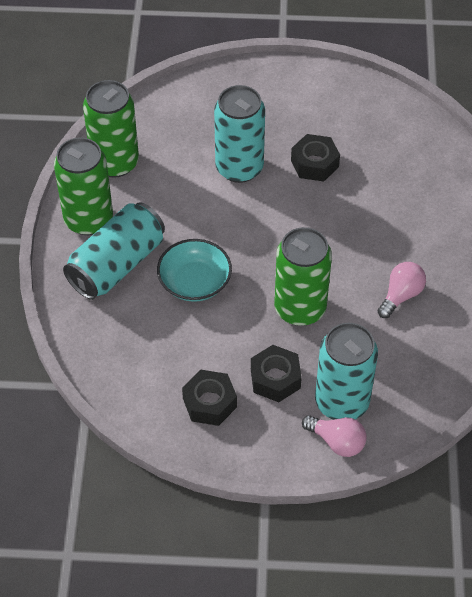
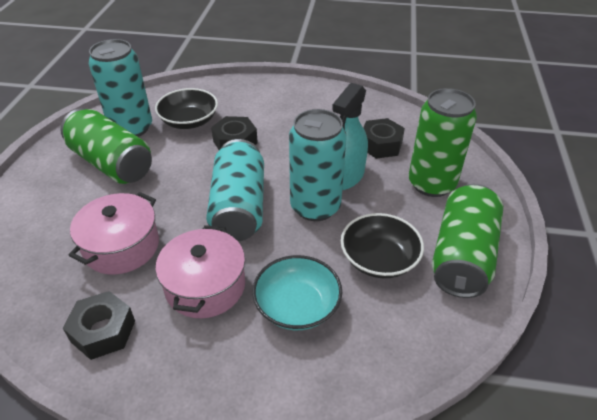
black bowl: 0 -> 2
pink light bulb: 2 -> 0
pink pot: 0 -> 2
turquoise spray bottle: 0 -> 1

